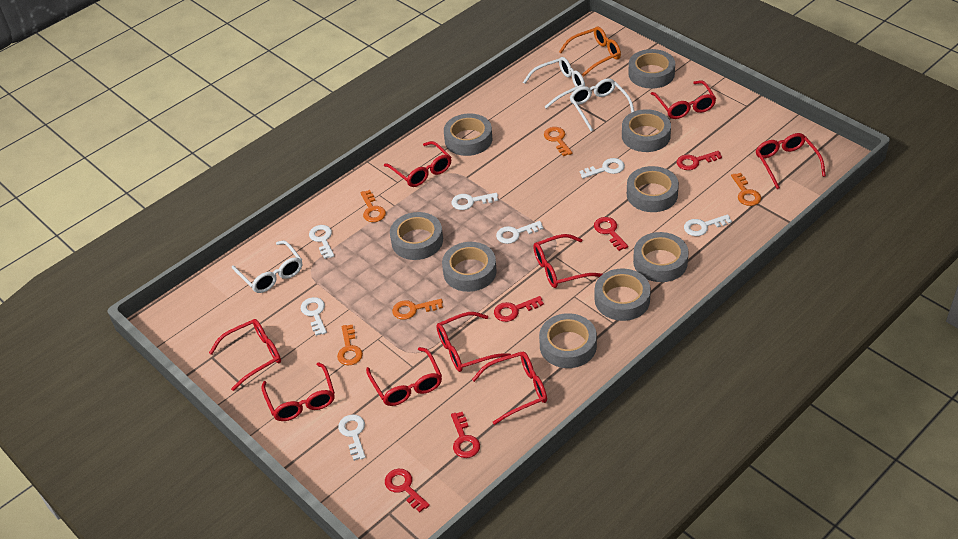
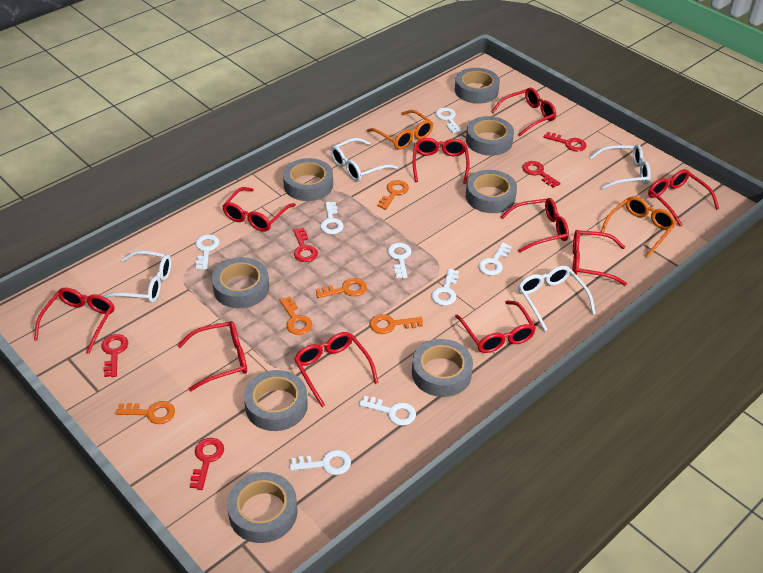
grey tape: 9 -> 8
orange glasses: 1 -> 2
red glasses: 9 -> 10
white glasses: 3 -> 4
white key: 7 -> 8

